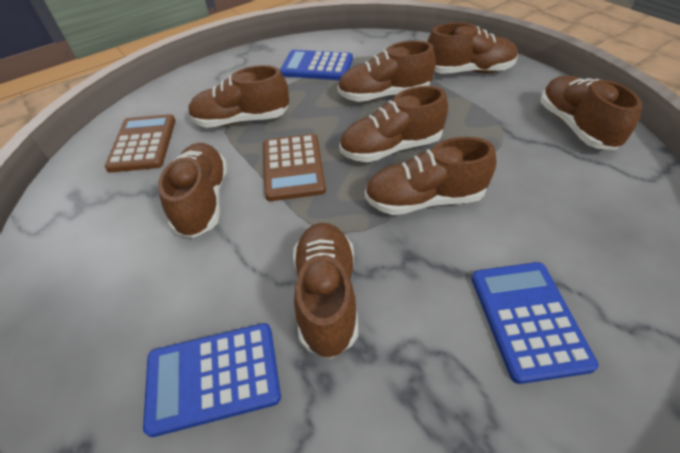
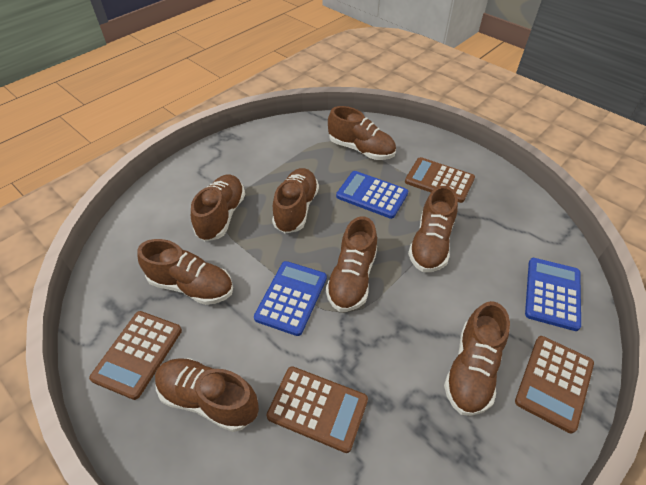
brown calculator: 2 -> 4

